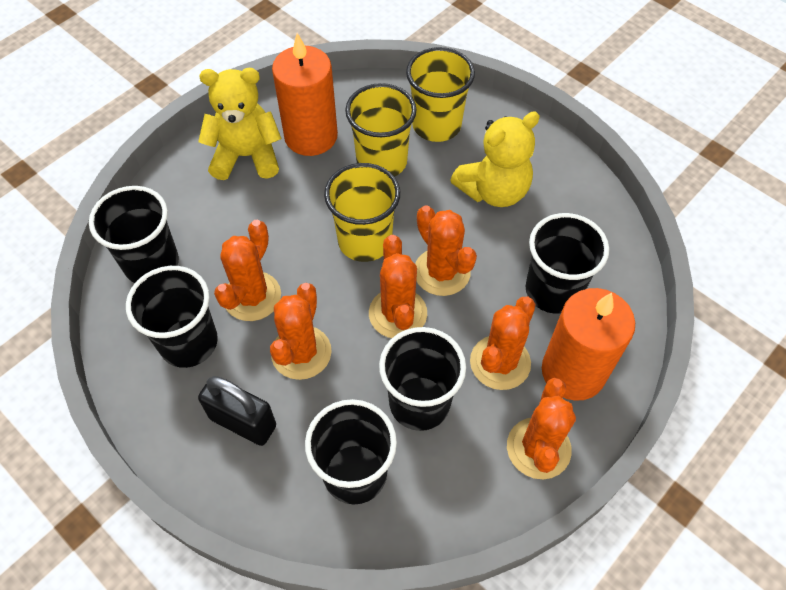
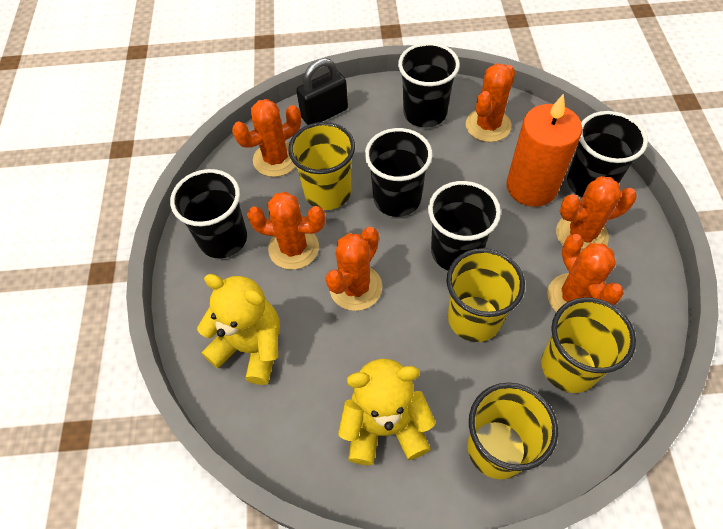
orange candle: 2 -> 1
yellow cup: 3 -> 4

